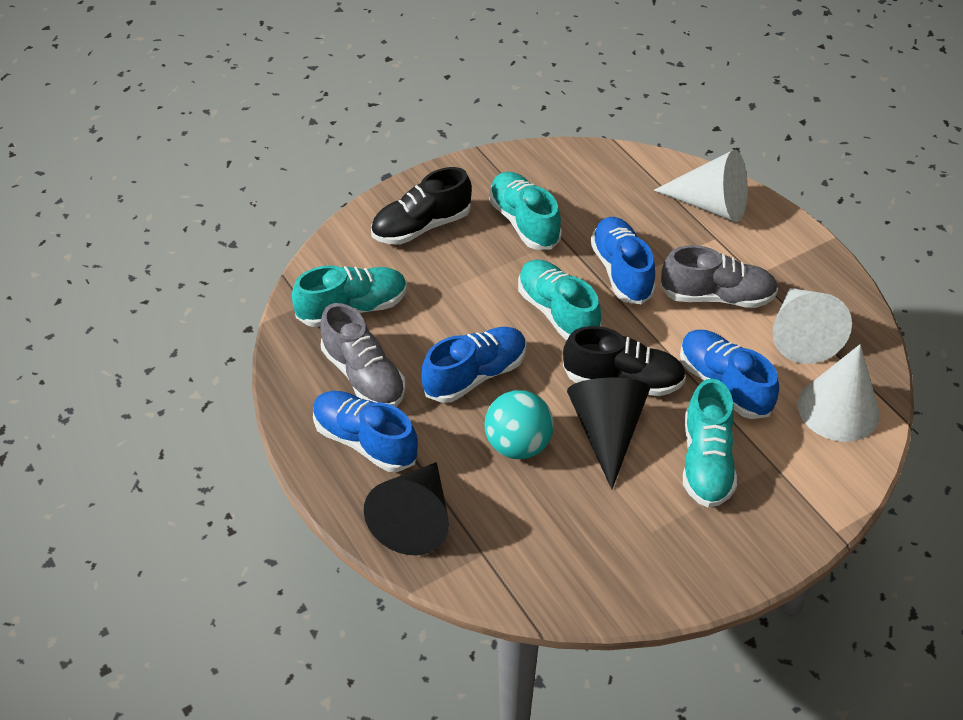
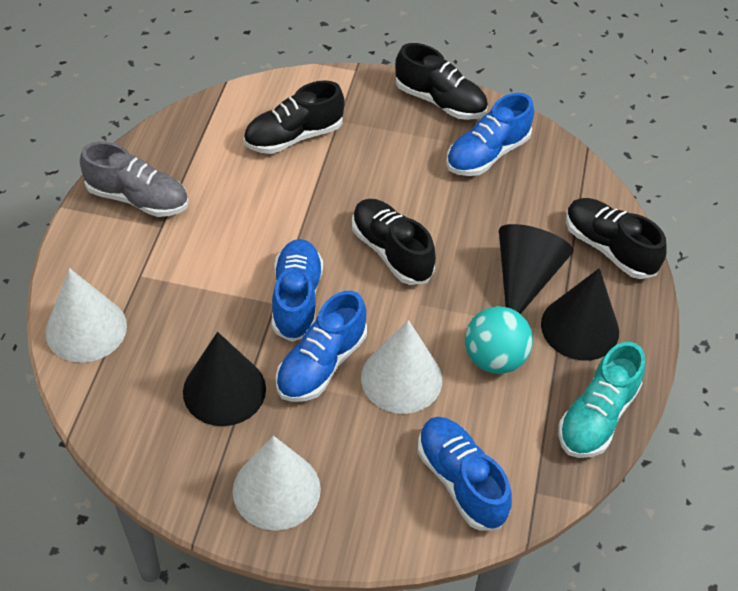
black cone: 2 -> 3
black shoe: 2 -> 4
grey shoe: 2 -> 1
turquoise shoe: 4 -> 1

